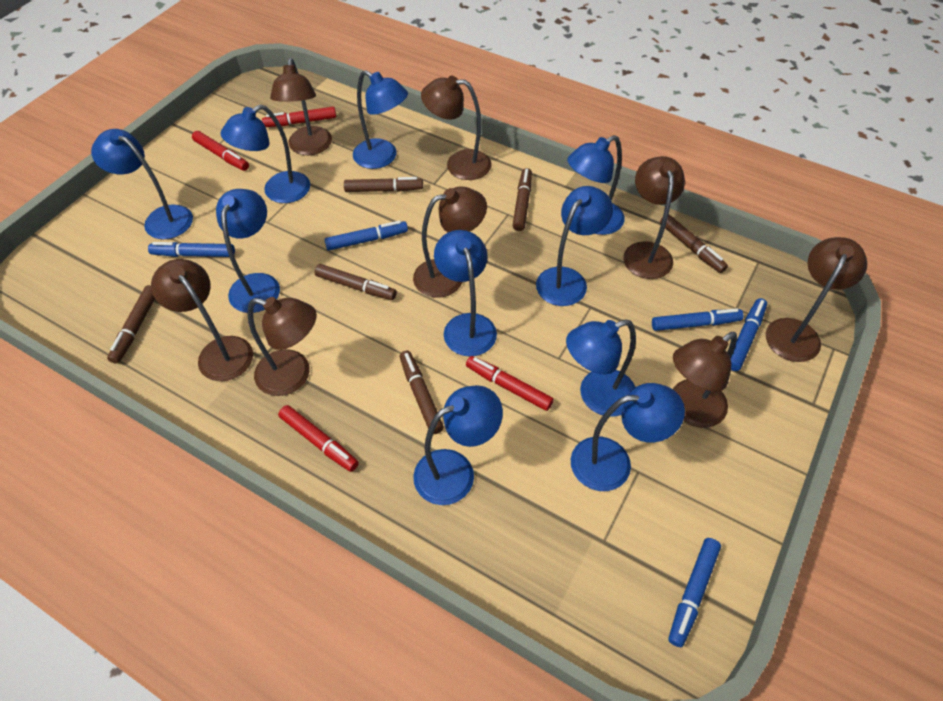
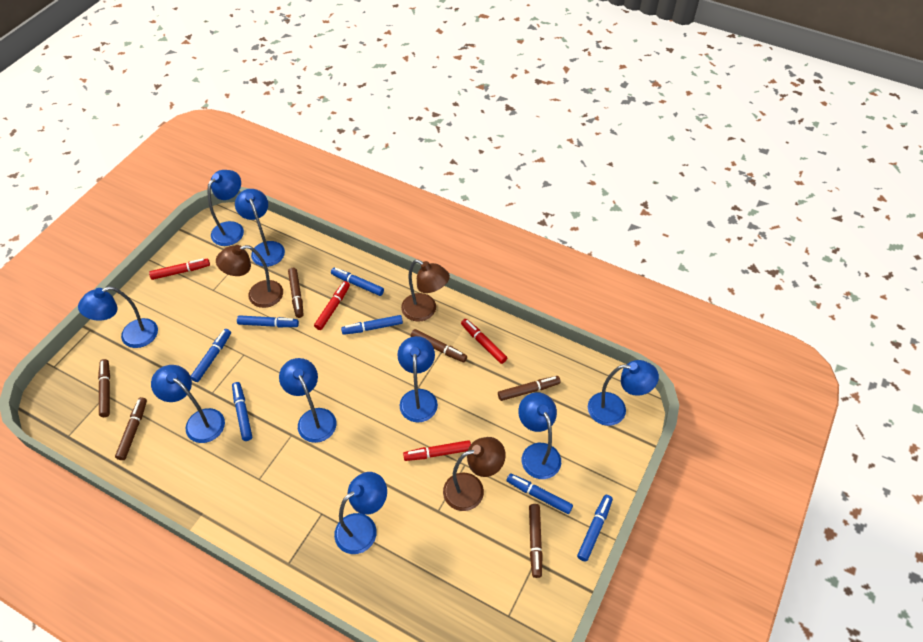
blue lamp: 10 -> 9
blue marker: 5 -> 7
brown lamp: 8 -> 3

